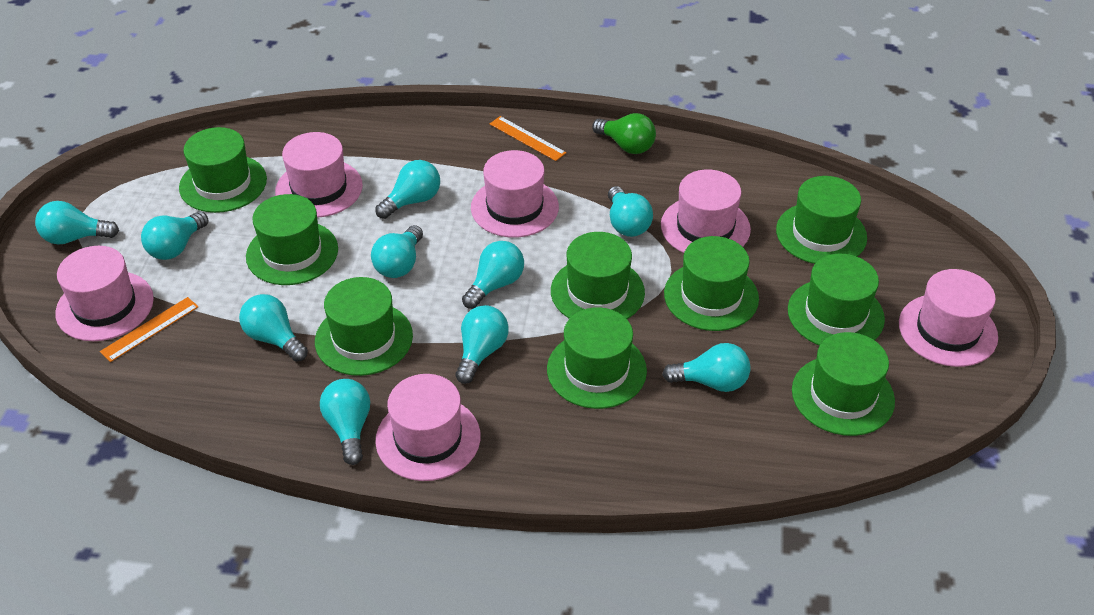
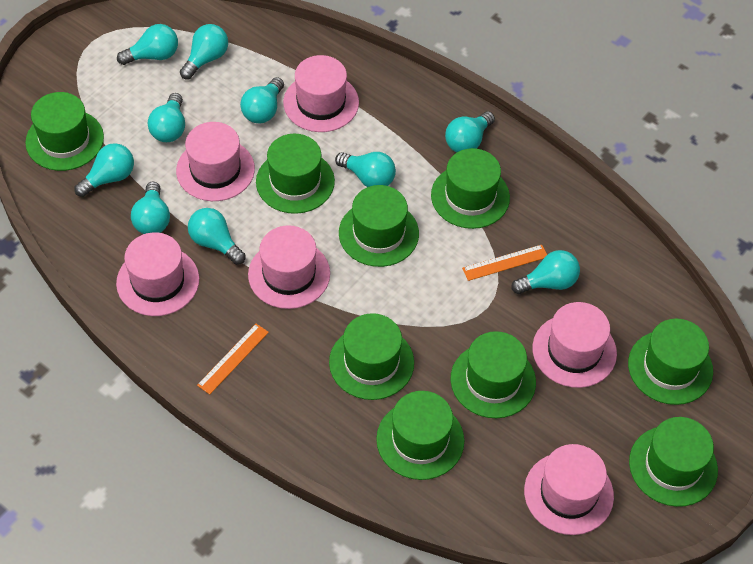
green light bulb: 1 -> 0

